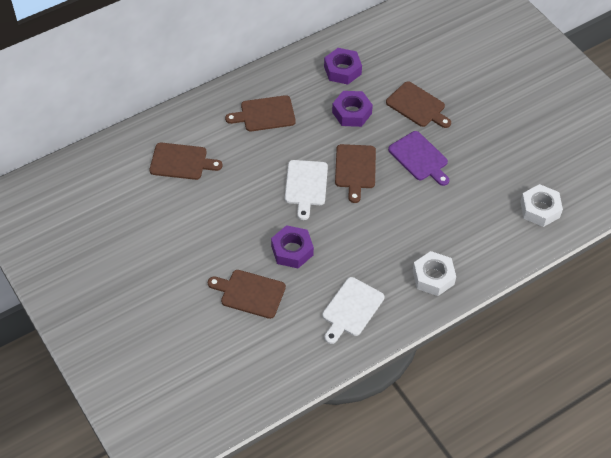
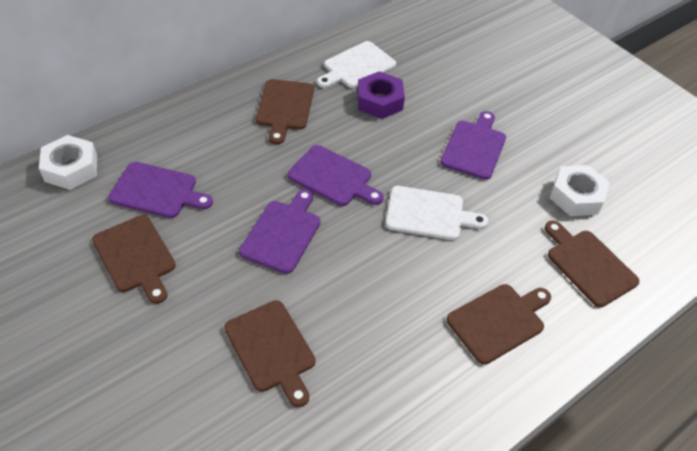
purple cutting board: 1 -> 4
purple nut: 3 -> 1

